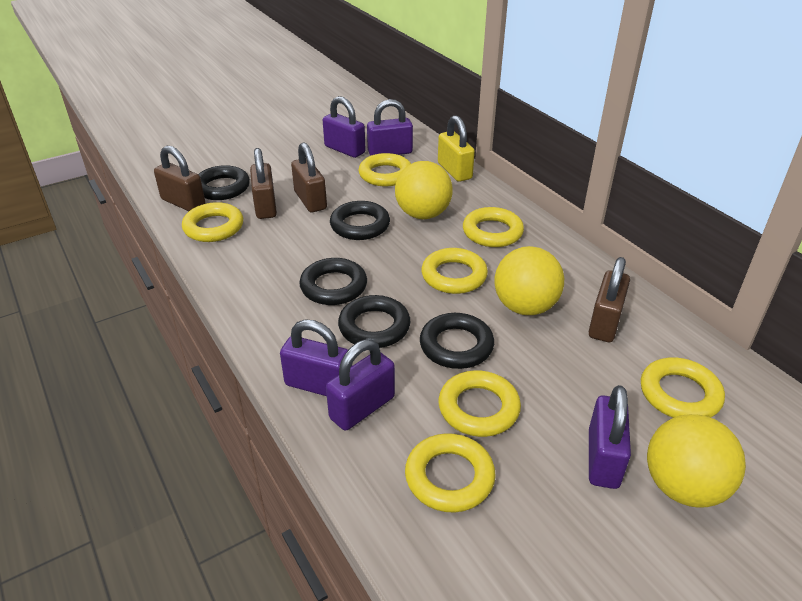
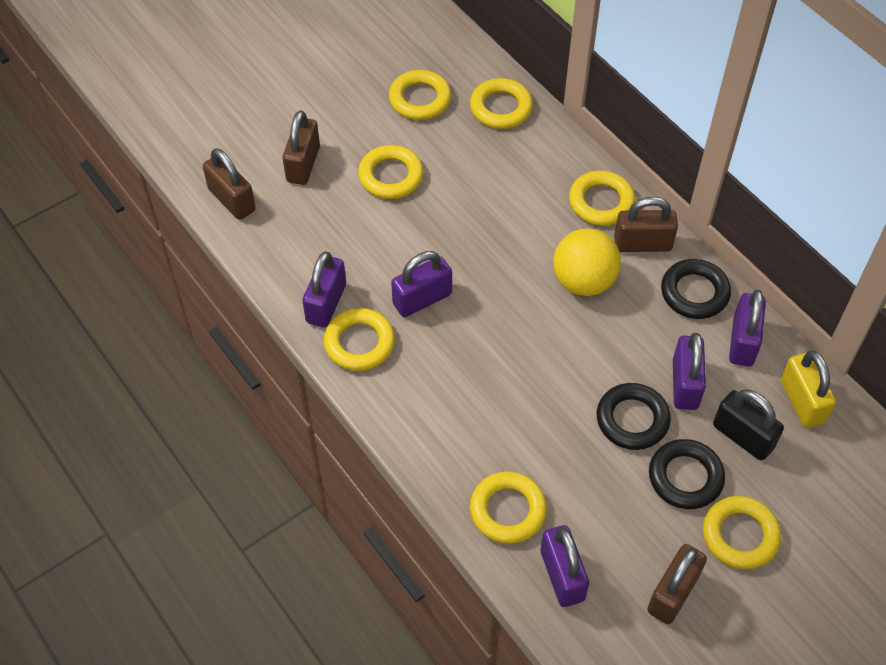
black padlock: 0 -> 1
black ring: 5 -> 3
yellow ball: 3 -> 1

